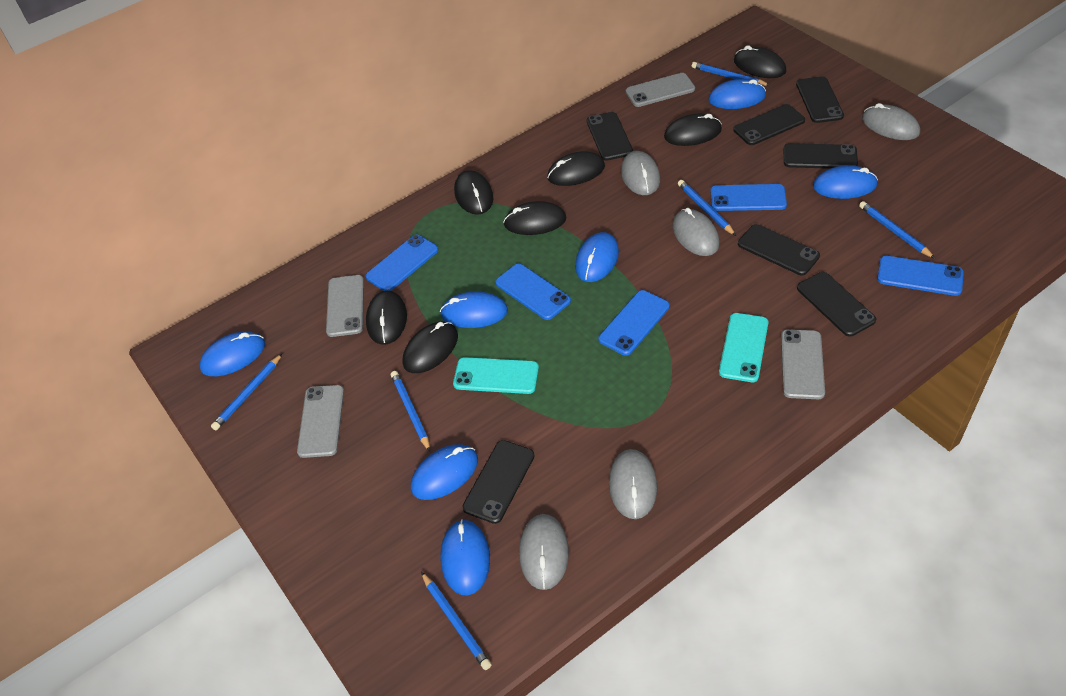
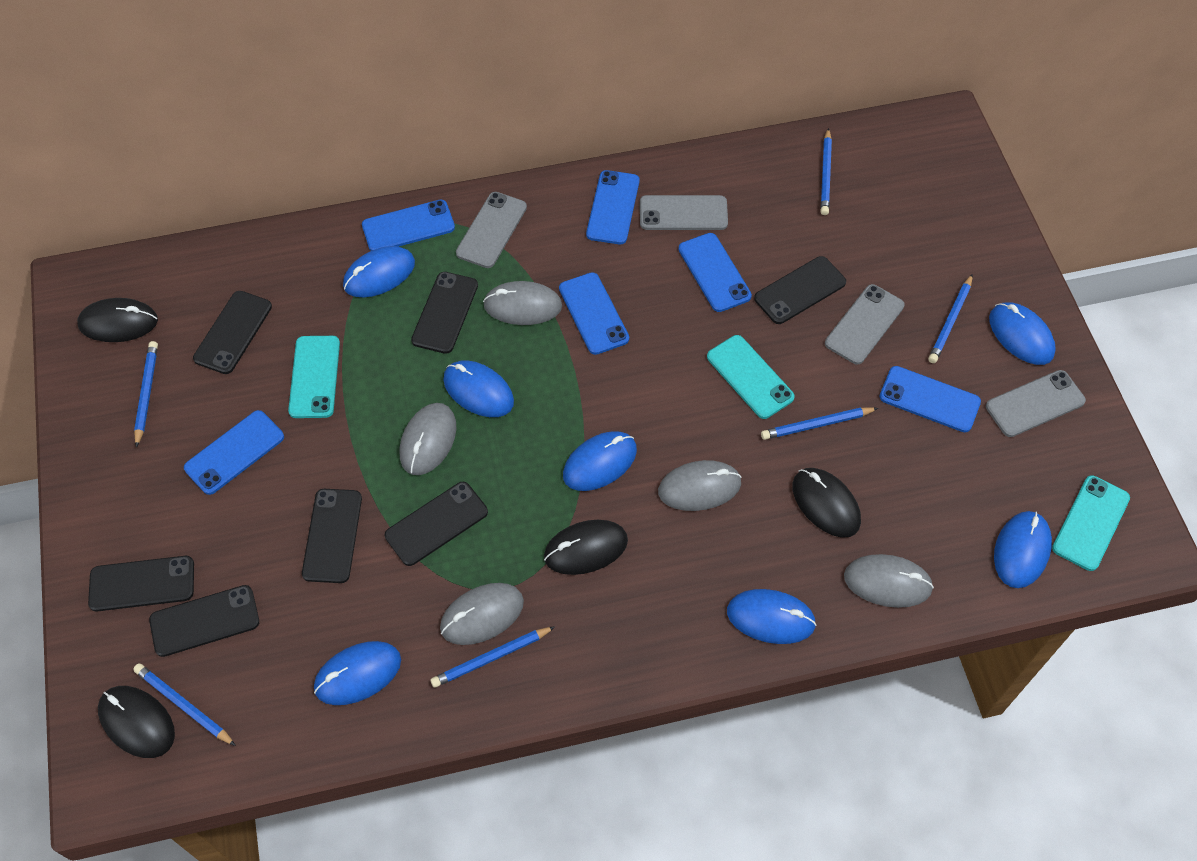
black mouse: 7 -> 4
blue phone: 5 -> 6
turquoise phone: 2 -> 3

